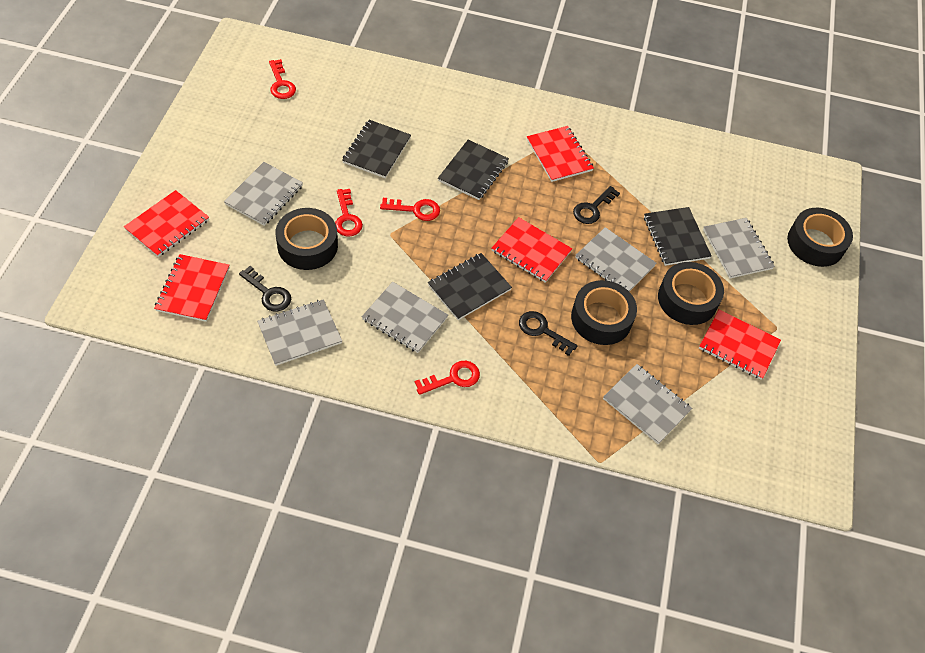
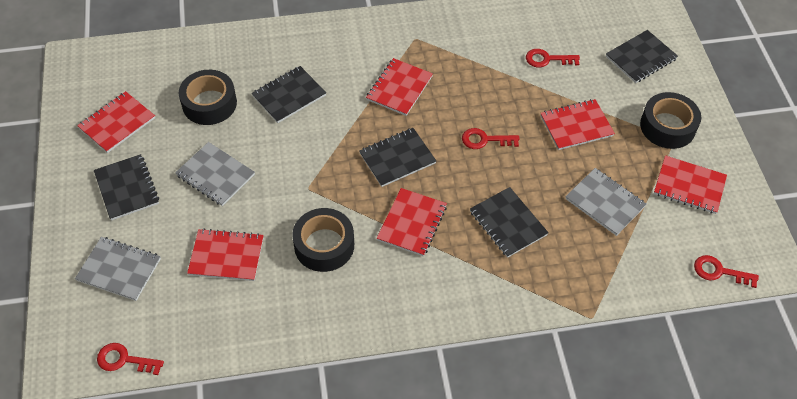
black key: 3 -> 0
black notebook: 4 -> 5
black tape: 4 -> 3
grey notebook: 6 -> 3
red notebook: 5 -> 6

